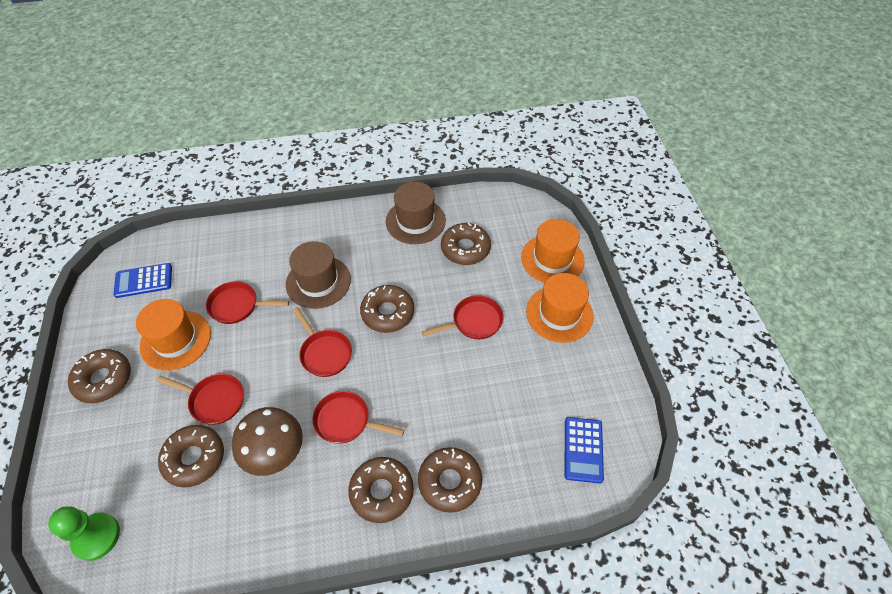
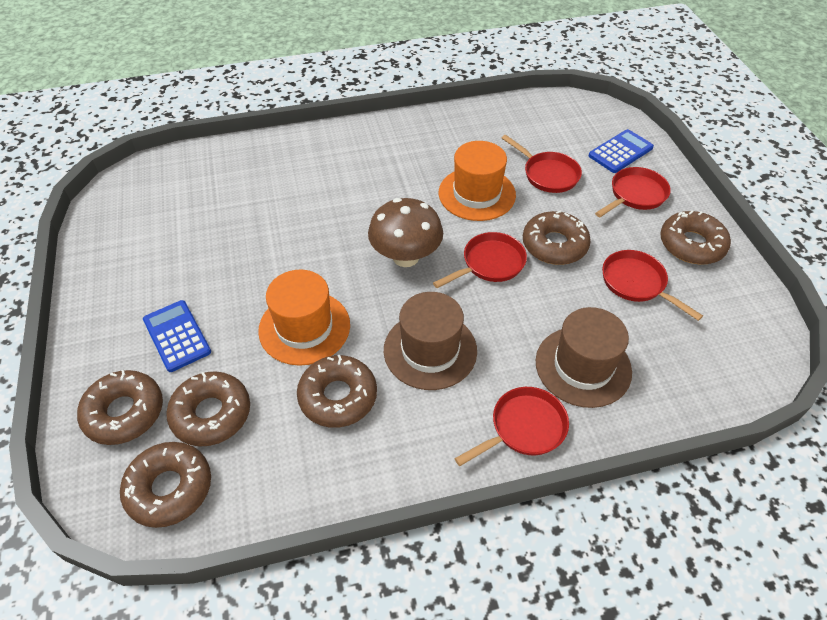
green pawn: 1 -> 0
orange hat: 3 -> 2

